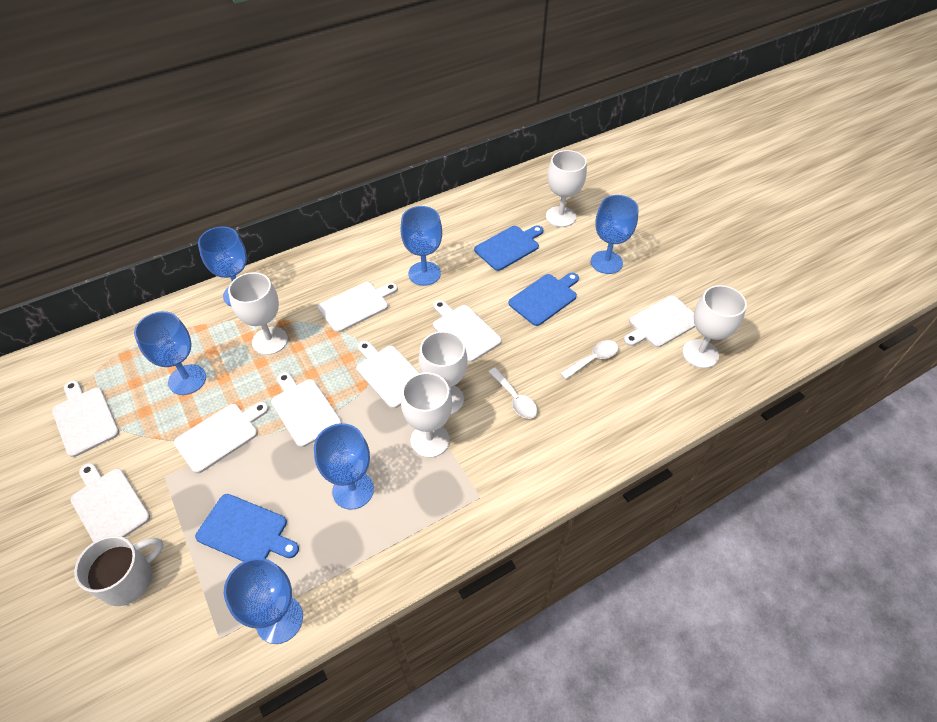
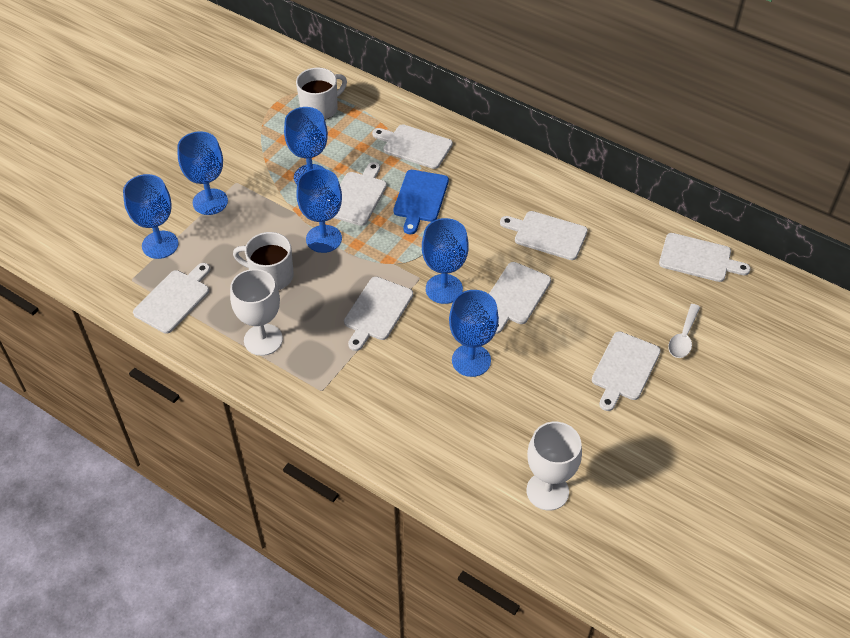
blue cutting board: 3 -> 1
white goblet: 5 -> 2
white mug: 1 -> 2
white spoon: 2 -> 1

